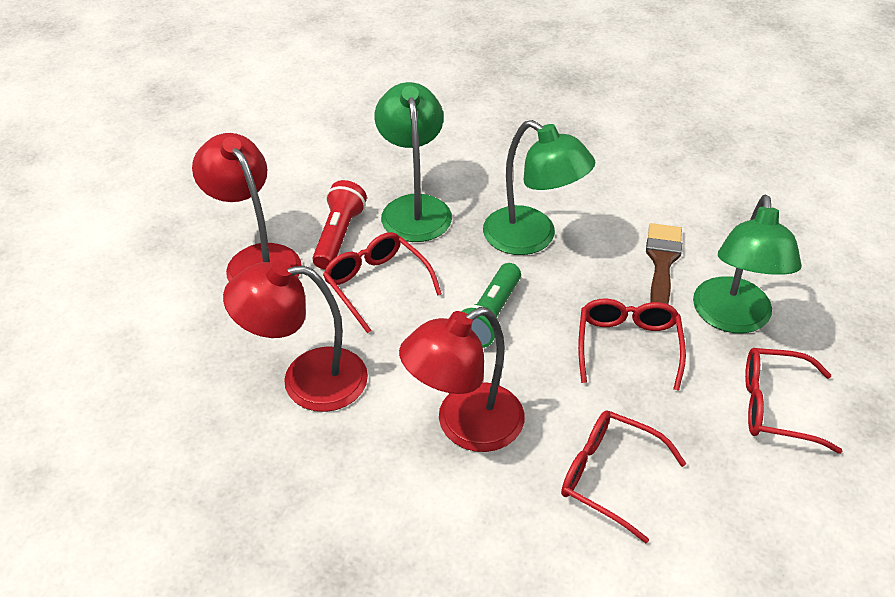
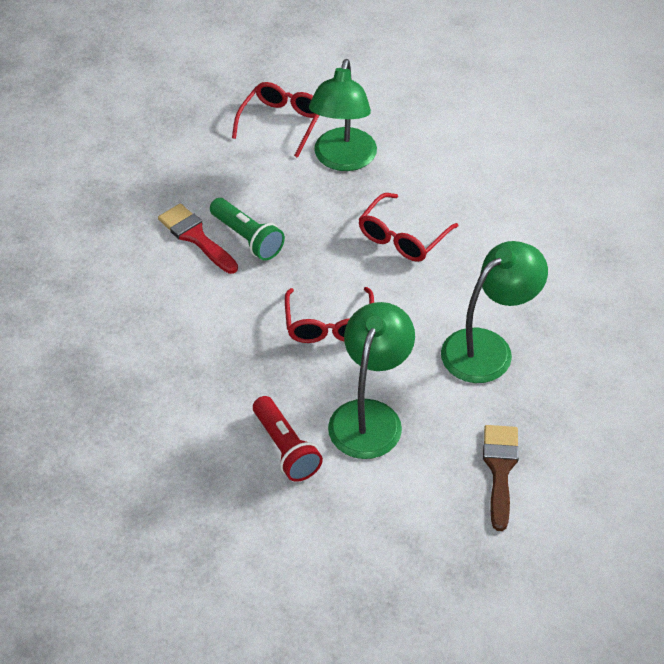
red brush: 0 -> 1
red glasses: 4 -> 3
red lamp: 3 -> 0

